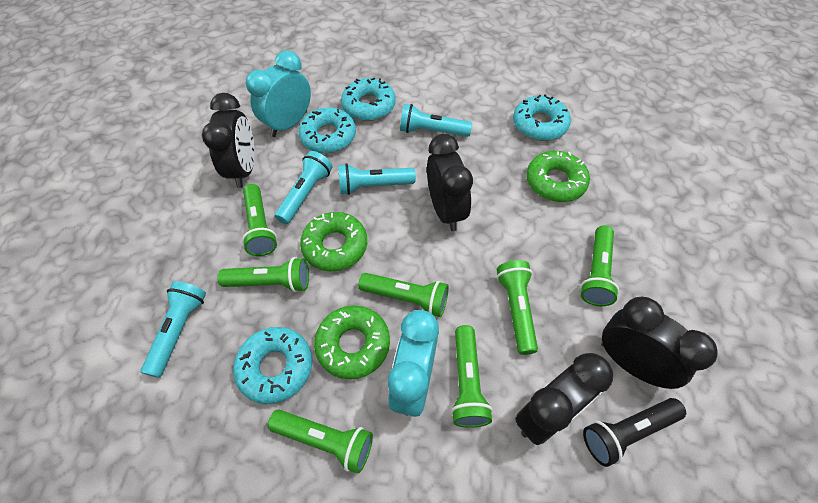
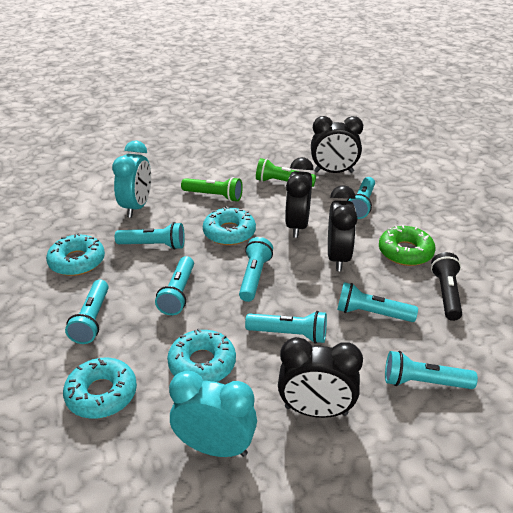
green donut: 3 -> 1
green flashlight: 7 -> 2
turquoise flashlight: 4 -> 8

